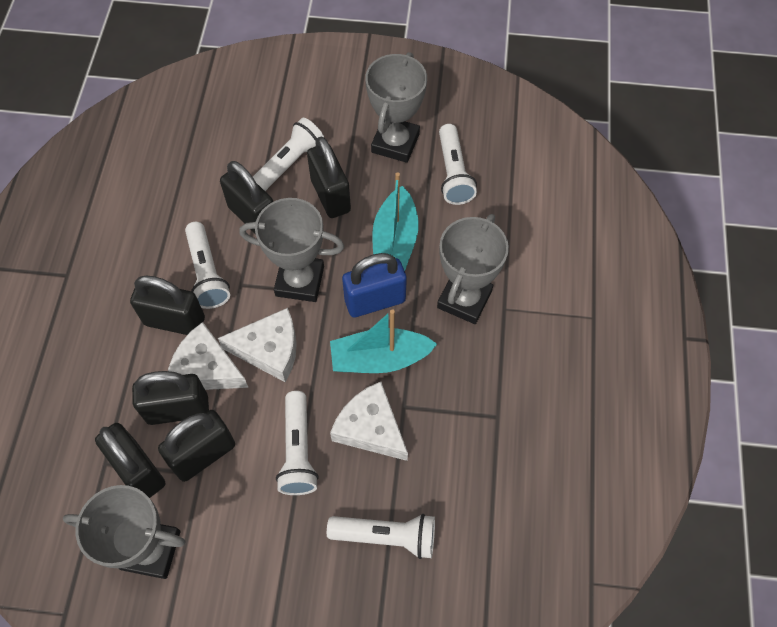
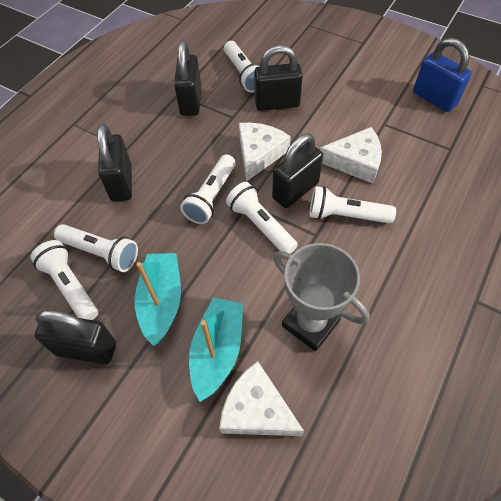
black padlock: 6 -> 5
grey trophy: 4 -> 1
white flashlight: 5 -> 6

